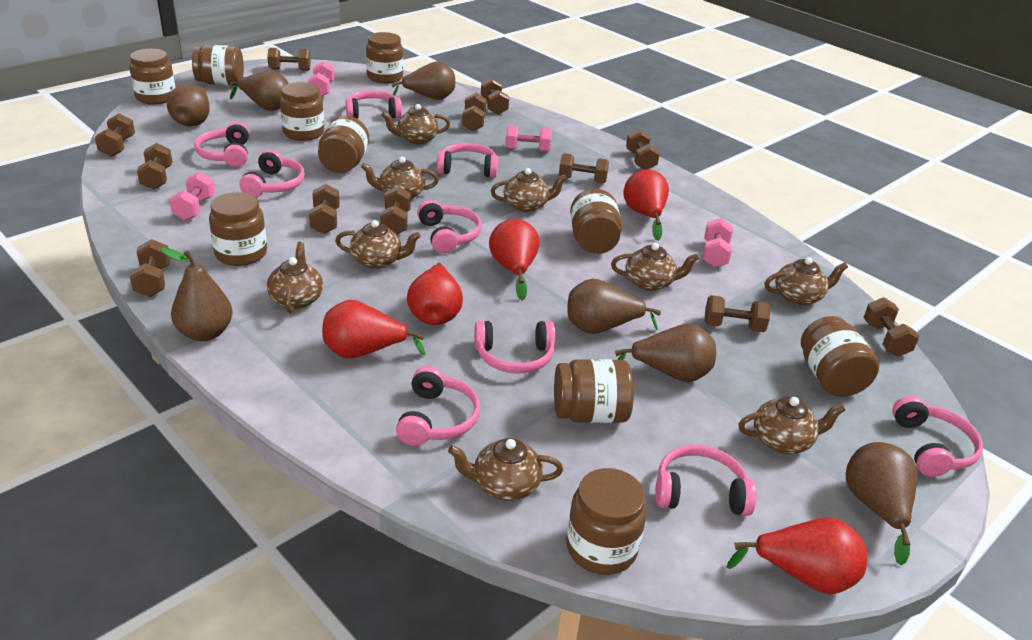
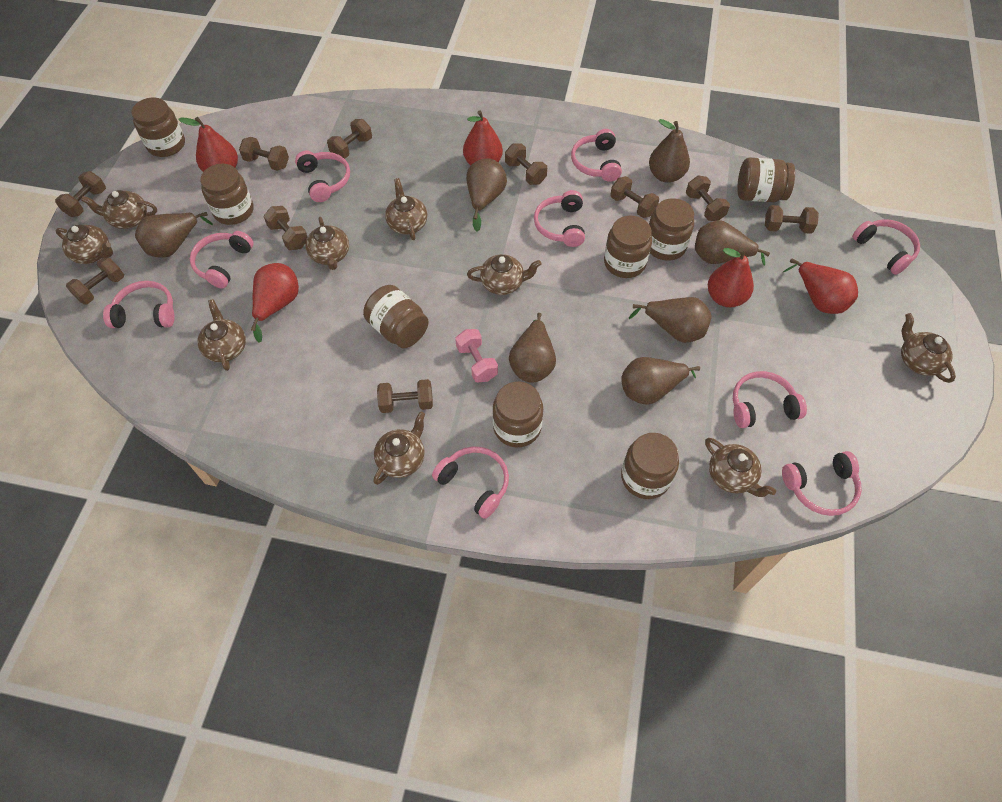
brown dumbbell: 12 -> 10
brown jar: 10 -> 8
pink dumbbell: 4 -> 1

